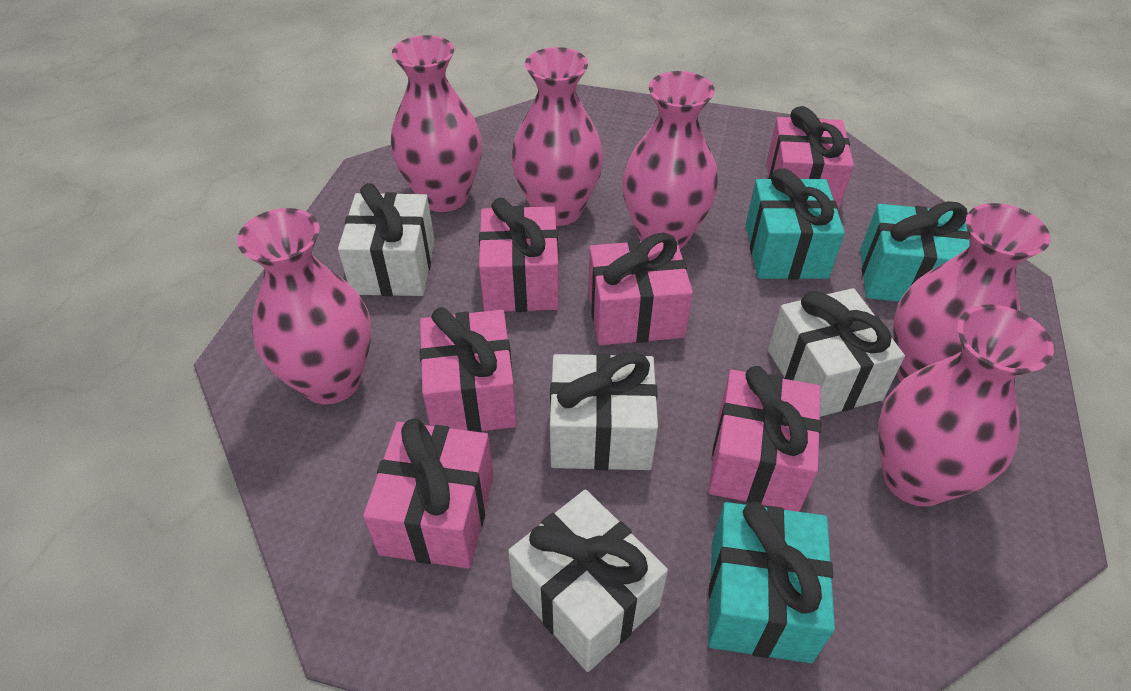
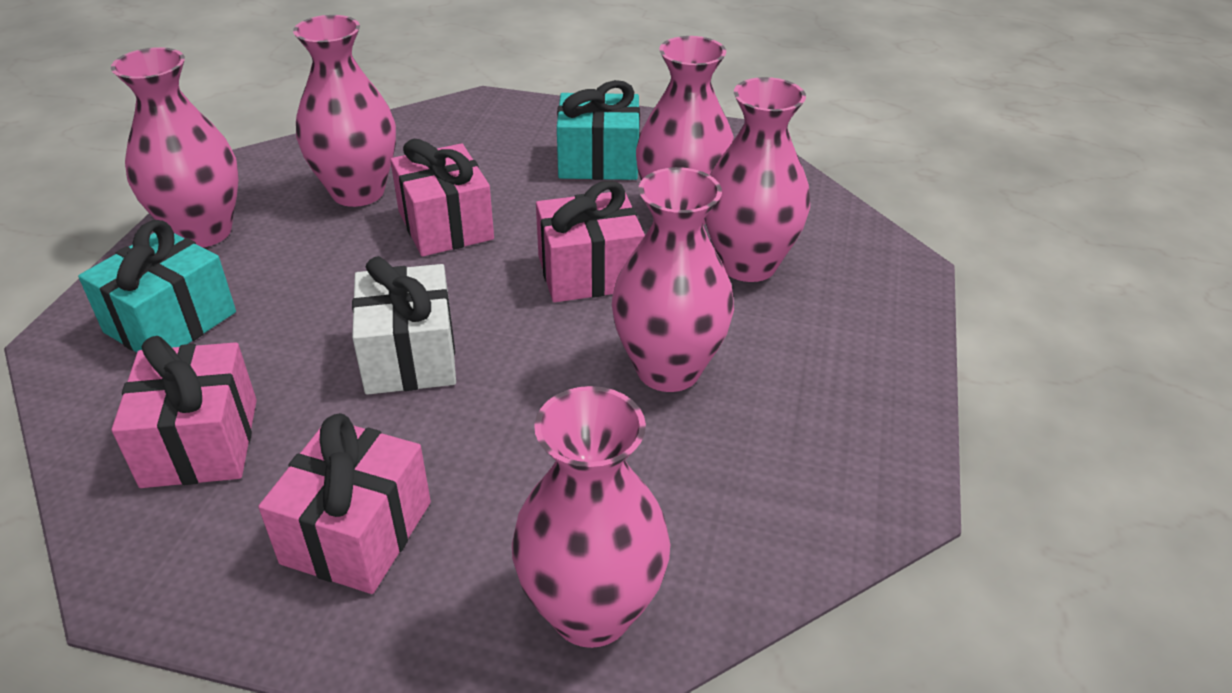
pink gift: 6 -> 4
turquoise gift: 3 -> 2
white gift: 4 -> 1

